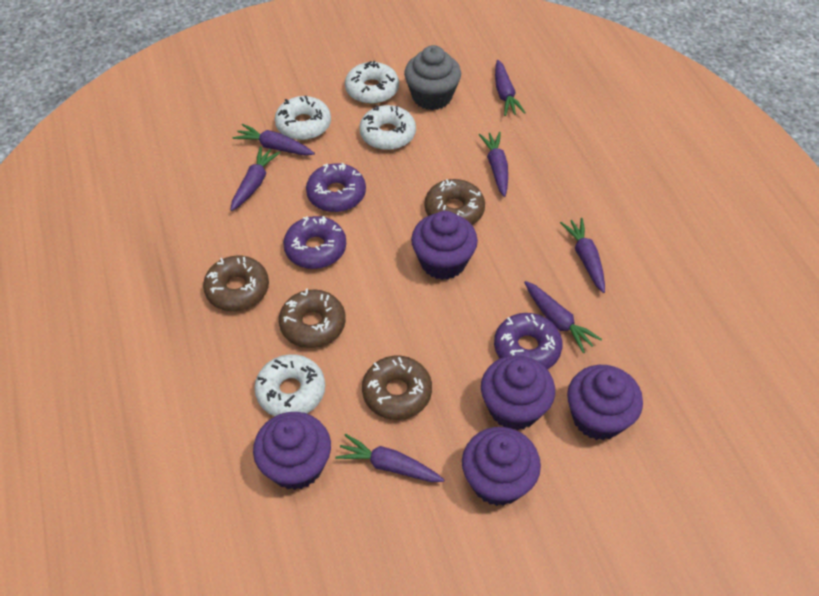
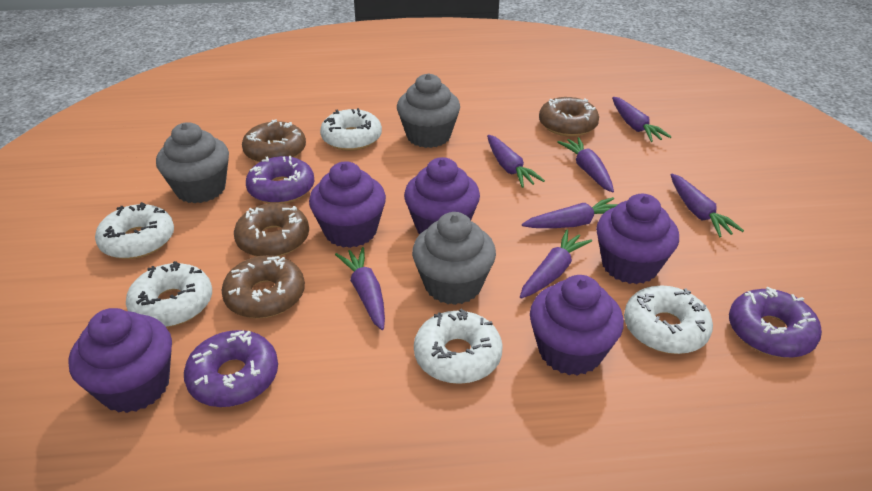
grey cupcake: 1 -> 3
white donut: 4 -> 5

